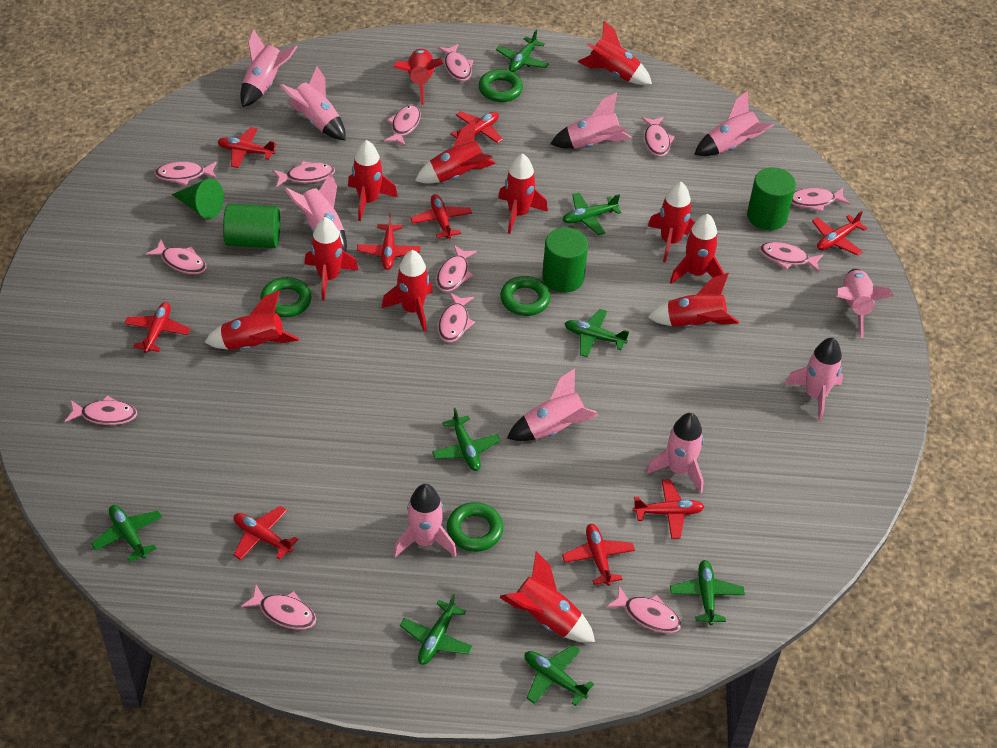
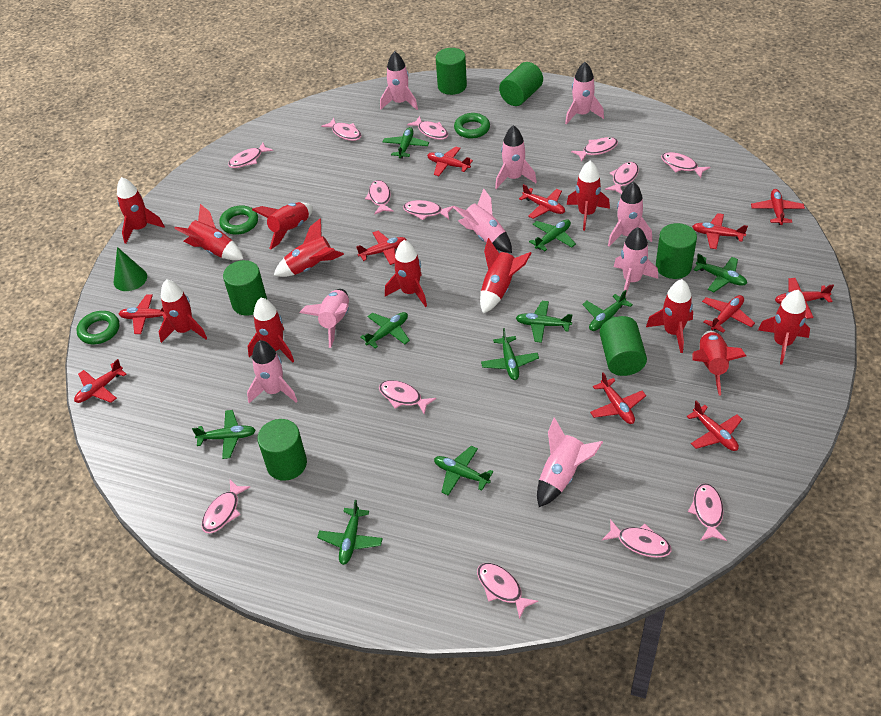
green cylinder: 3 -> 6
green plane: 8 -> 10
green ring: 4 -> 3
pink rocket: 10 -> 9
red plane: 9 -> 11

